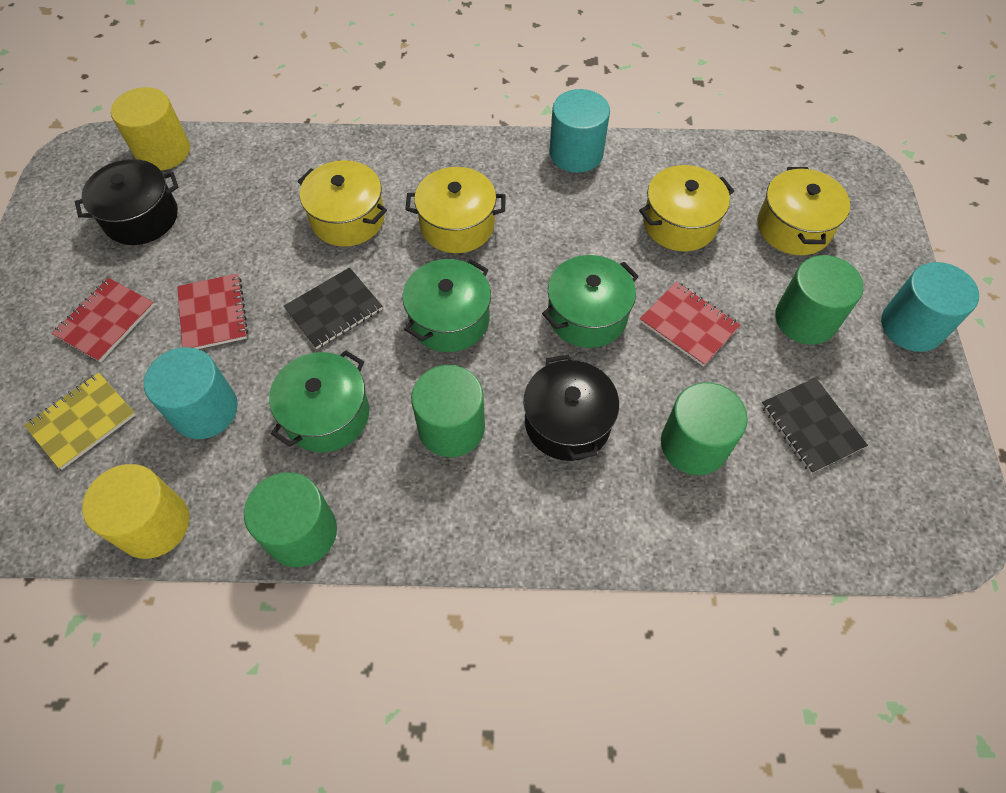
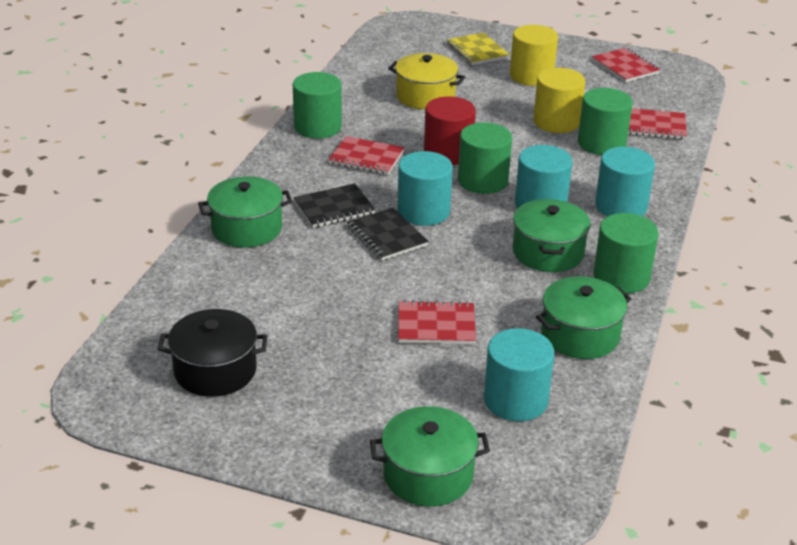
black pot: 2 -> 1
green pot: 3 -> 4
red cylinder: 0 -> 1
red notebook: 3 -> 4
turquoise cylinder: 3 -> 4
yellow pot: 4 -> 1

